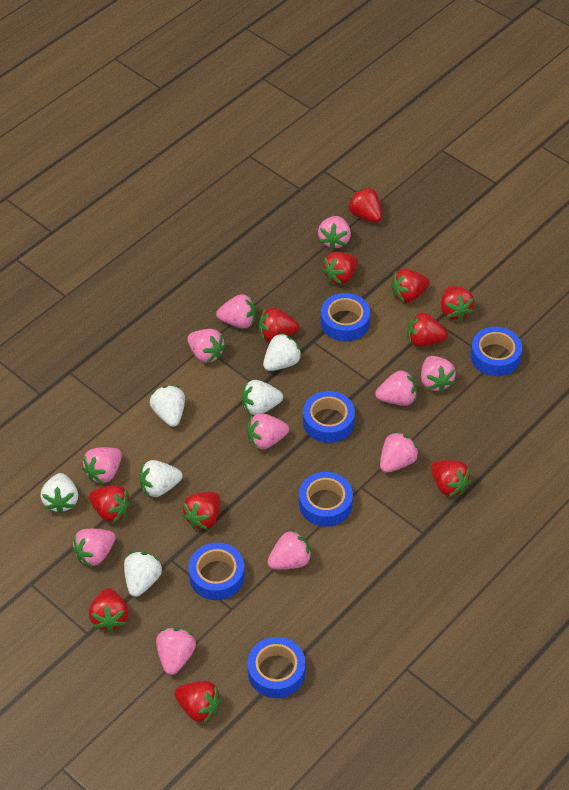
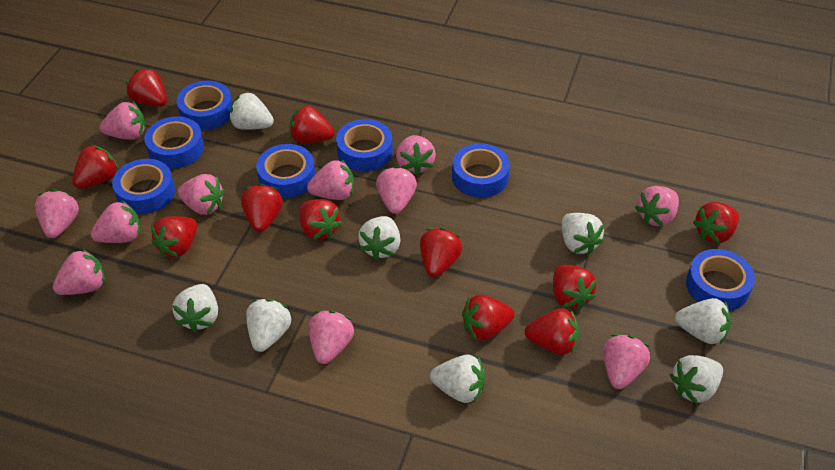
blue tape: 6 -> 7
white strawberry: 6 -> 8

